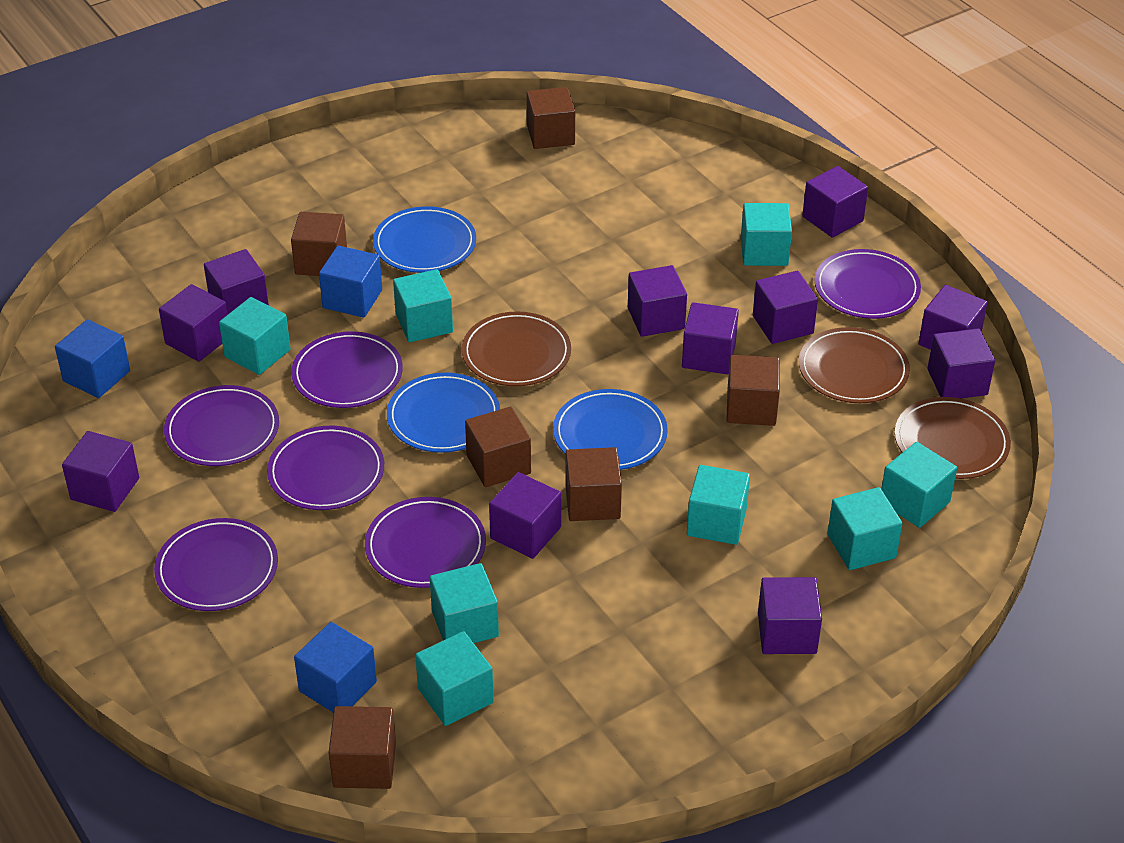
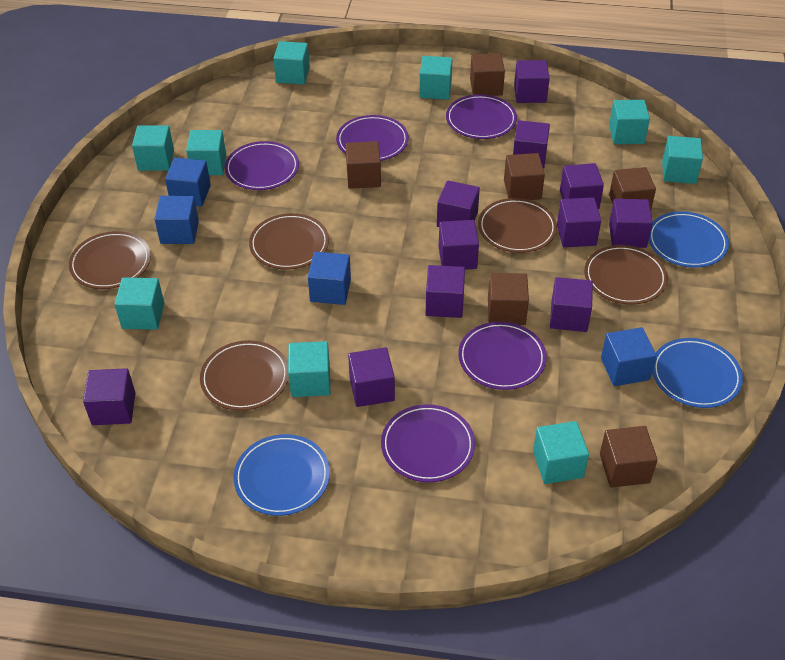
blue cube: 3 -> 4
brown plate: 3 -> 5
purple plate: 6 -> 5
turquoise cube: 8 -> 9

